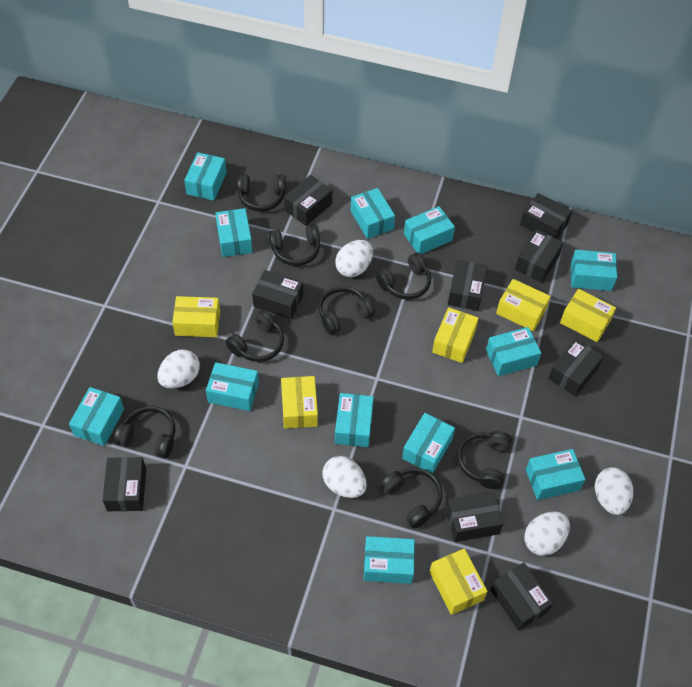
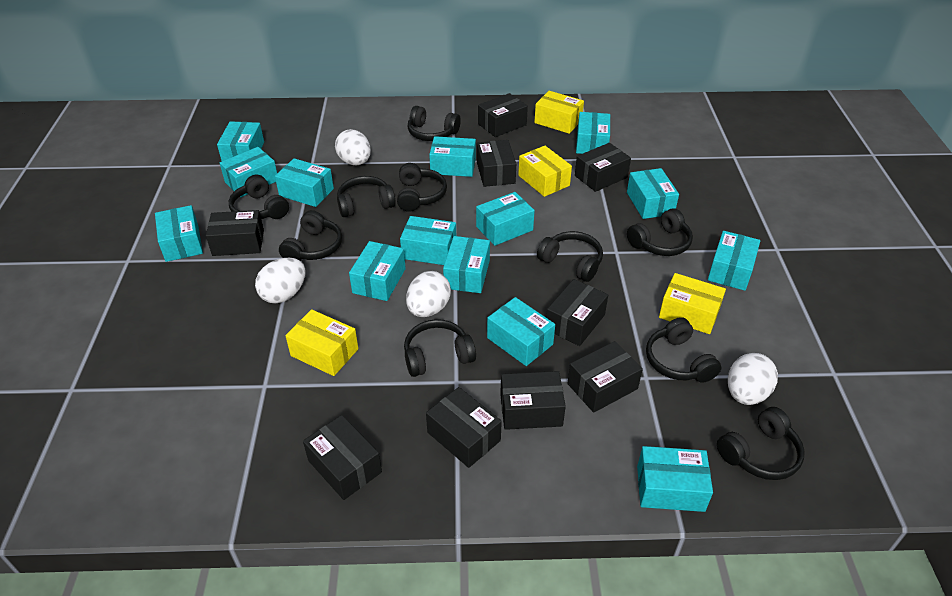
black headphones: 8 -> 10
turquoise box: 12 -> 14
white egg: 5 -> 4
yellow box: 6 -> 4

